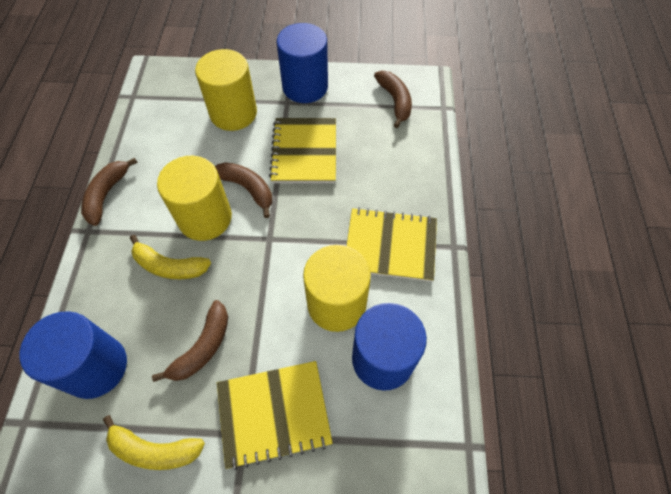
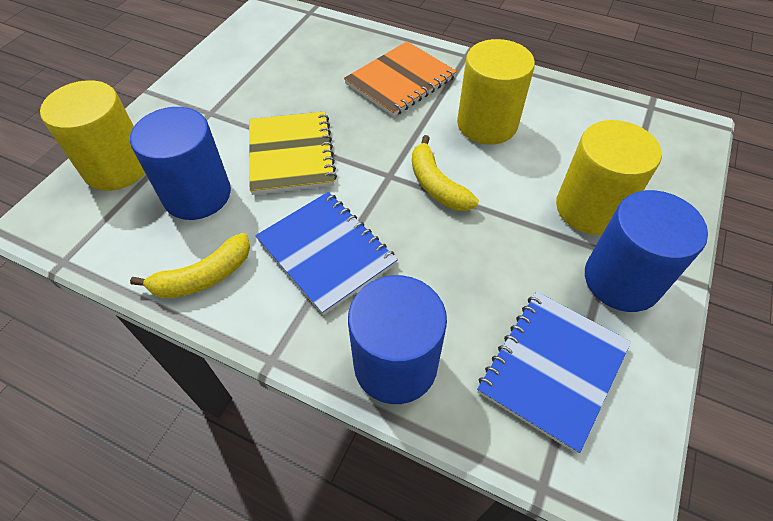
blue notebook: 0 -> 2
brown banana: 4 -> 0
orange notebook: 0 -> 1
yellow notebook: 3 -> 1

